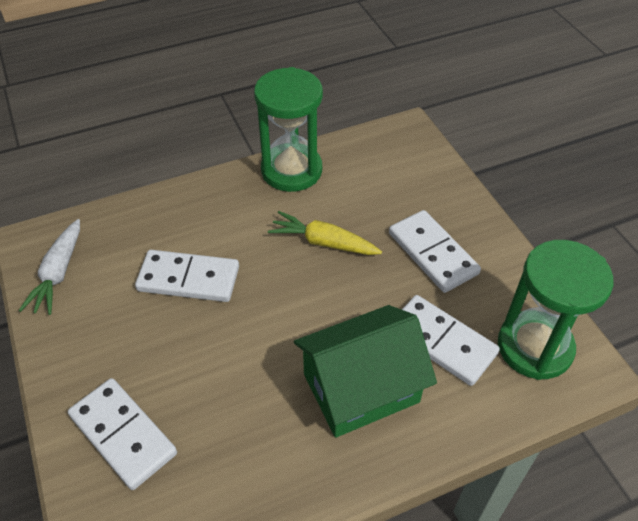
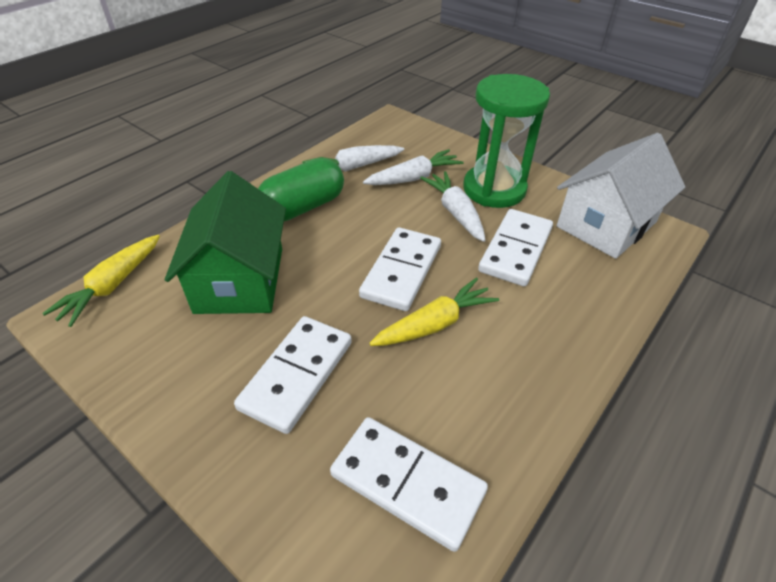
green capsule: 0 -> 1
green hourglass: 2 -> 1
white carrot: 1 -> 3
white house: 0 -> 1
yellow carrot: 1 -> 2

